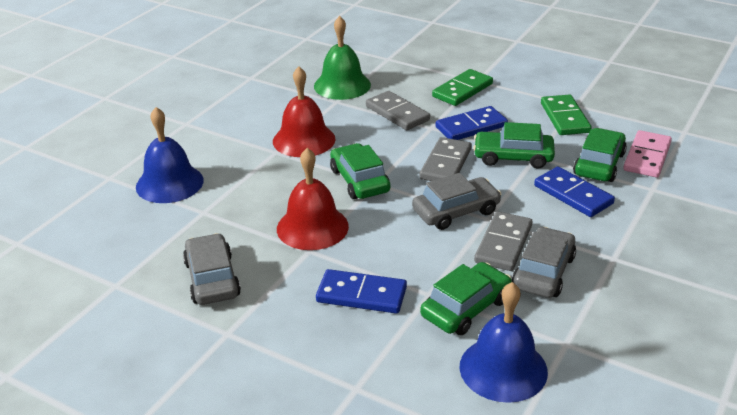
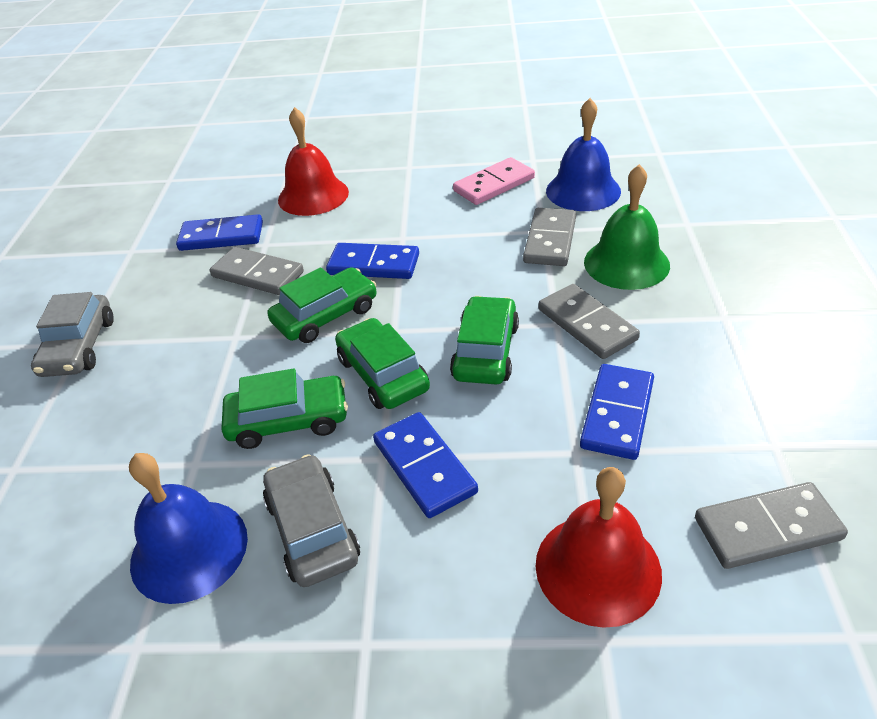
blue domino: 3 -> 4
green domino: 2 -> 0
grey car: 3 -> 2
grey domino: 3 -> 4

